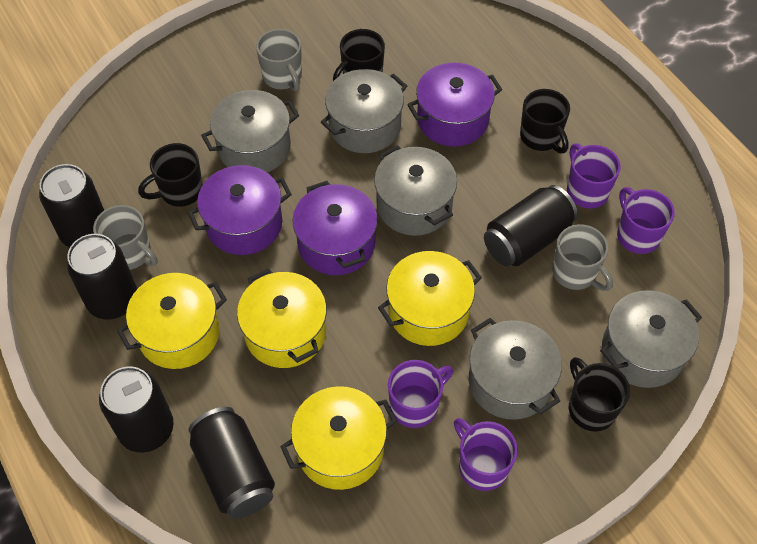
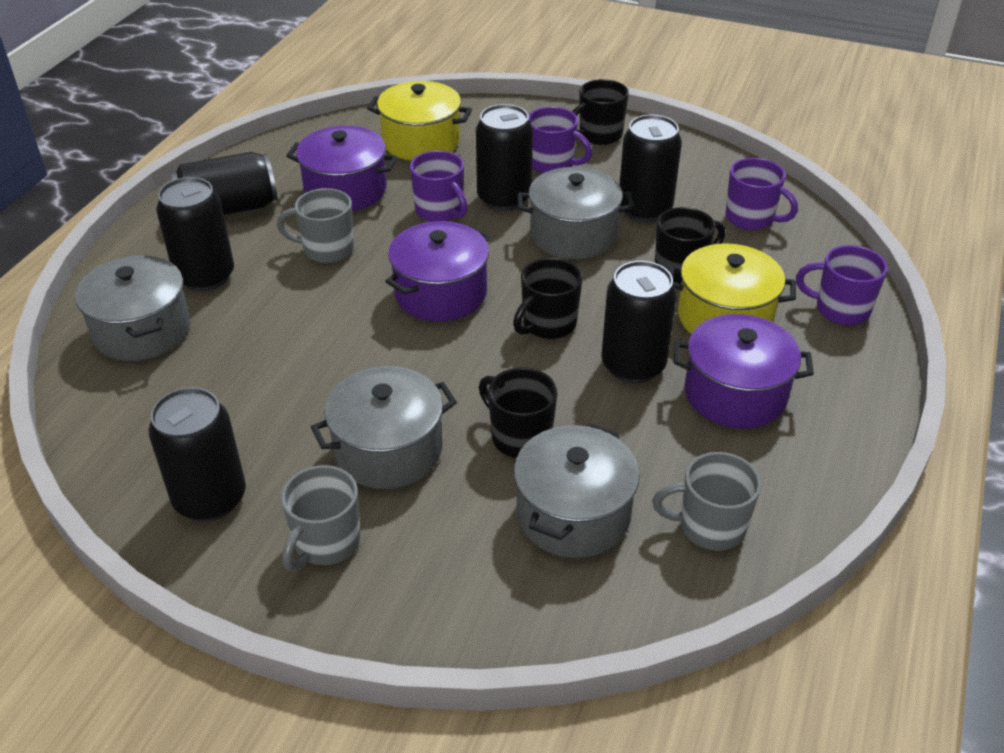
black can: 5 -> 6
grey pot: 5 -> 4
yellow pot: 4 -> 2

